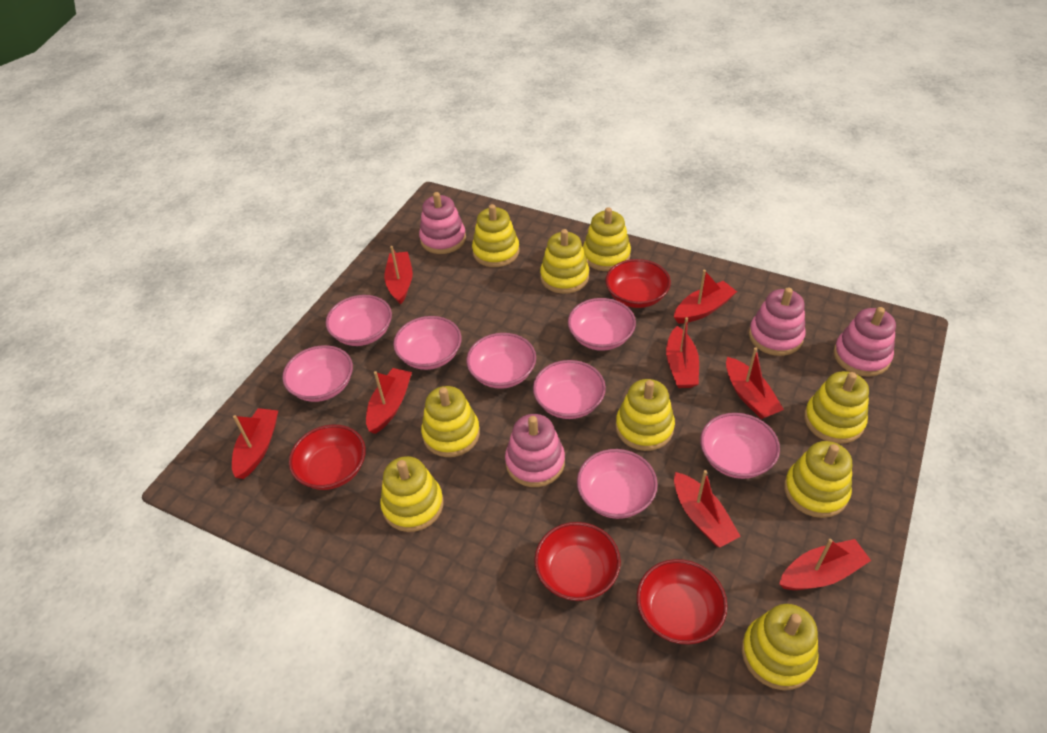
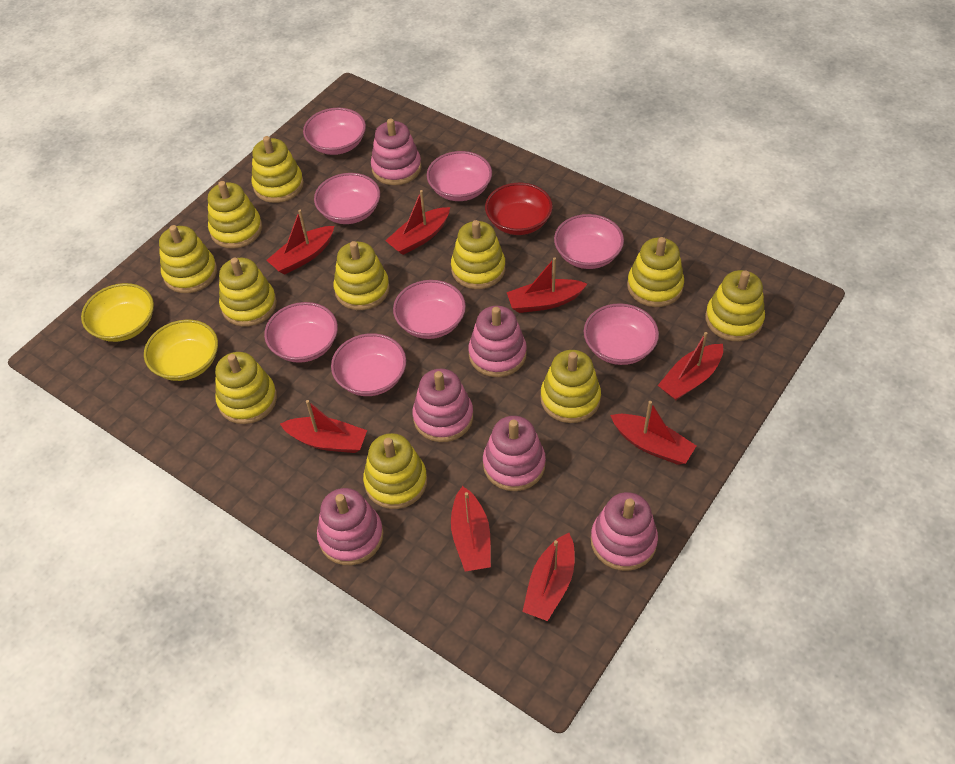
pink stacking toy: 4 -> 6
red bowl: 4 -> 1
yellow bowl: 0 -> 2
yellow stacking toy: 9 -> 11

